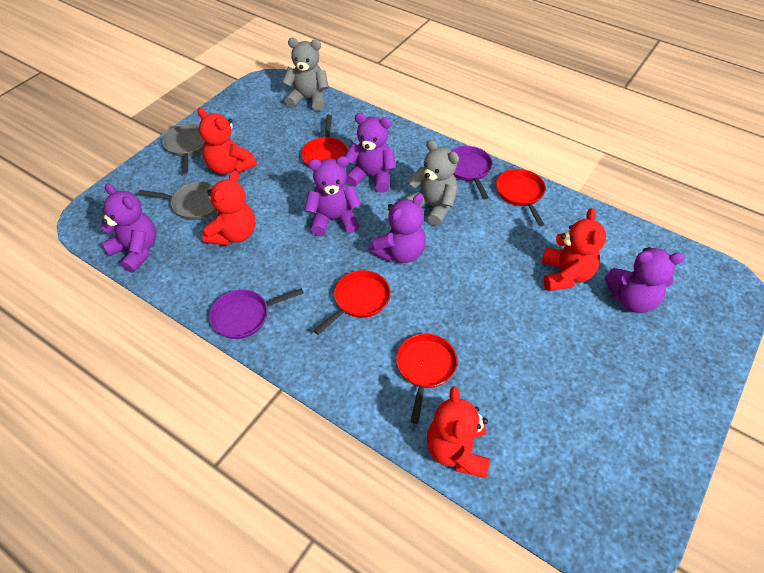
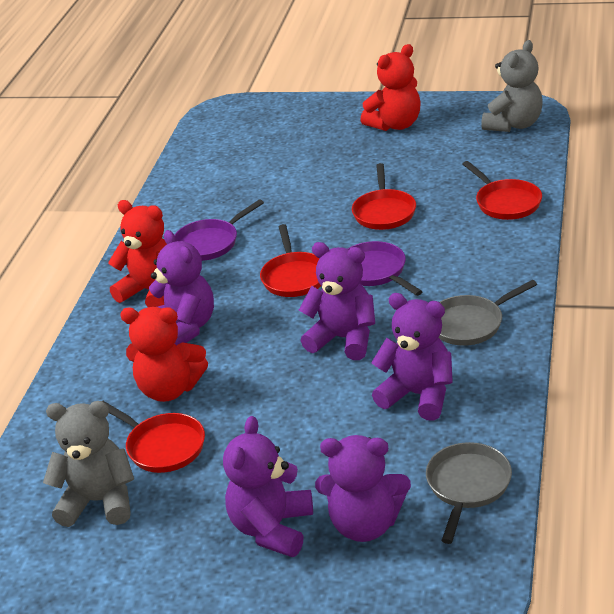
red teddy bear: 4 -> 3

